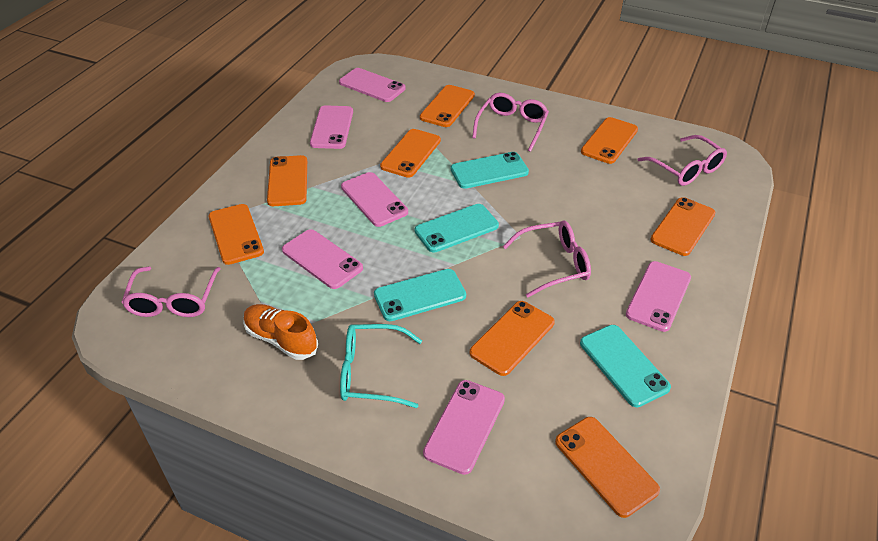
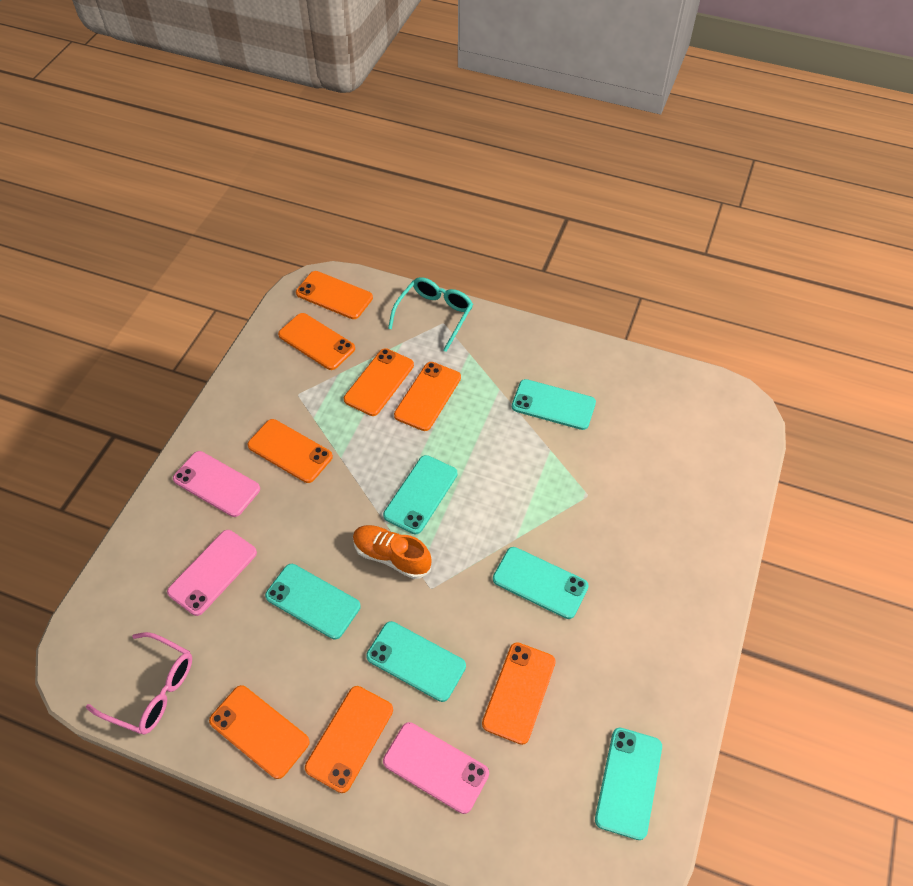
pink glasses: 4 -> 1
pink phone: 6 -> 3
turquoise phone: 4 -> 6

